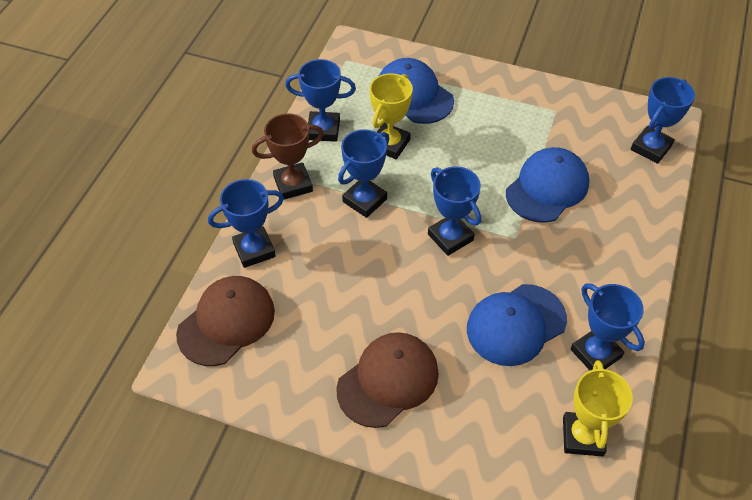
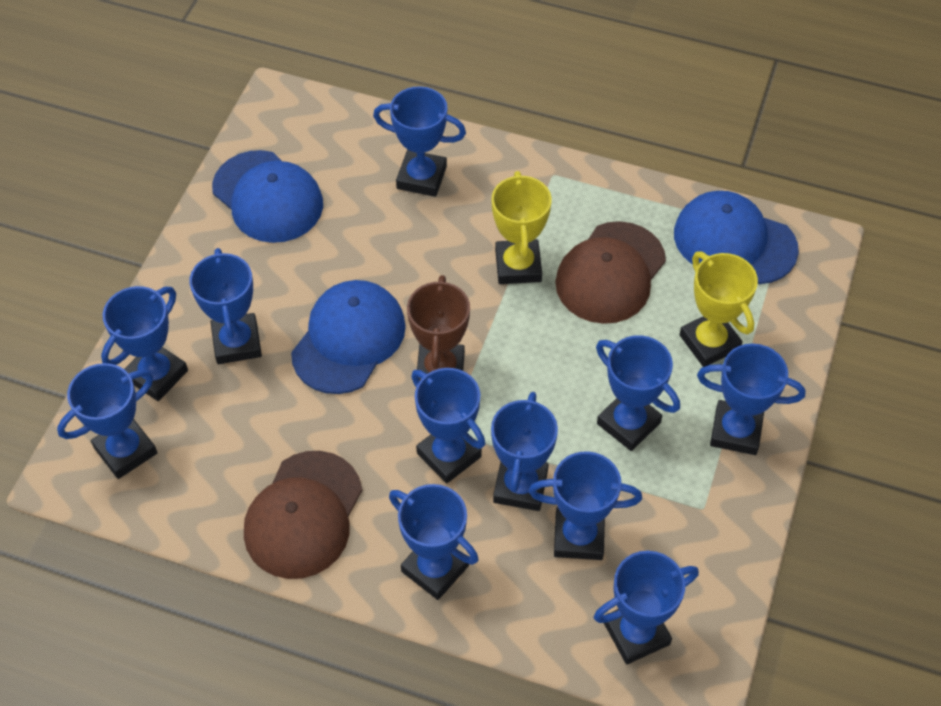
blue trophy: 6 -> 11

